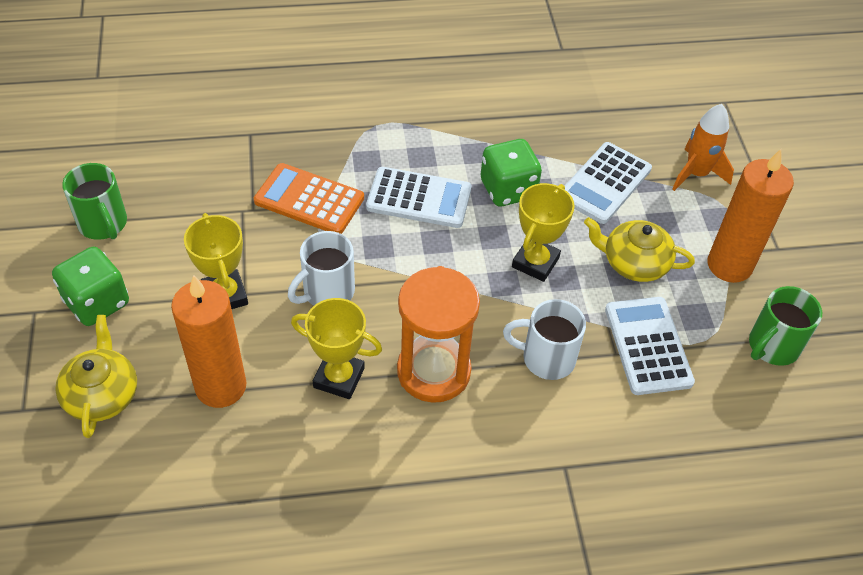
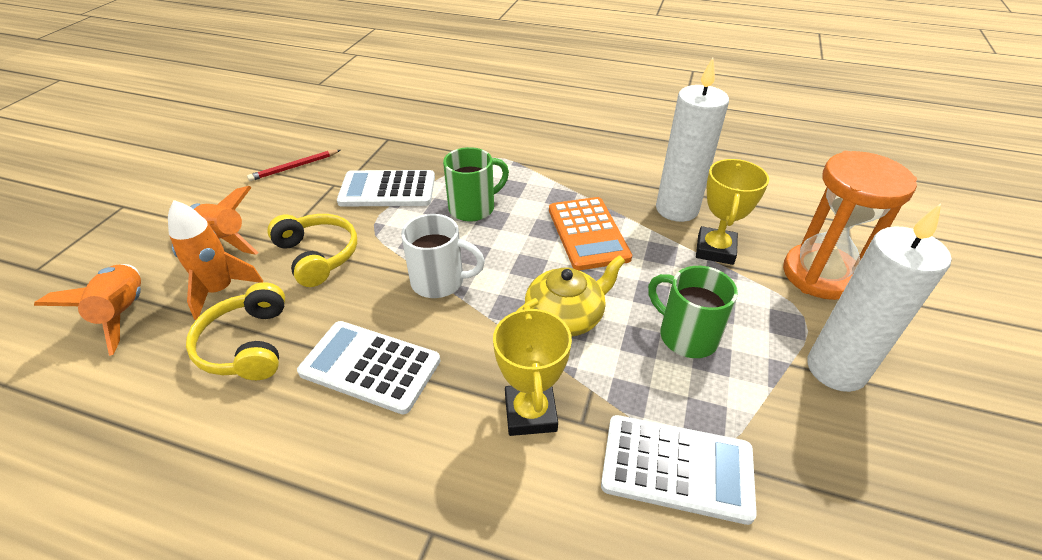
green dice: 2 -> 0
orange candle: 2 -> 0
orange rocket: 1 -> 3
red pencil: 0 -> 1
white candle: 0 -> 2
white mug: 2 -> 1
yellow headphones: 0 -> 2
yellow teapot: 2 -> 1
yellow trophy: 3 -> 2

